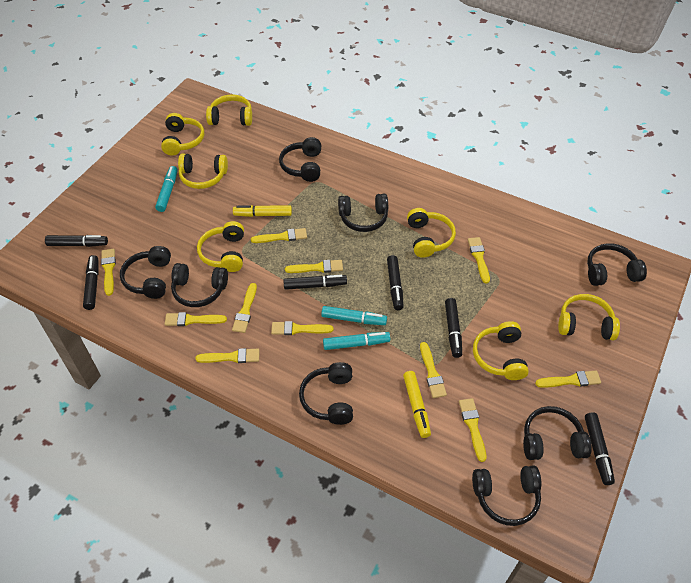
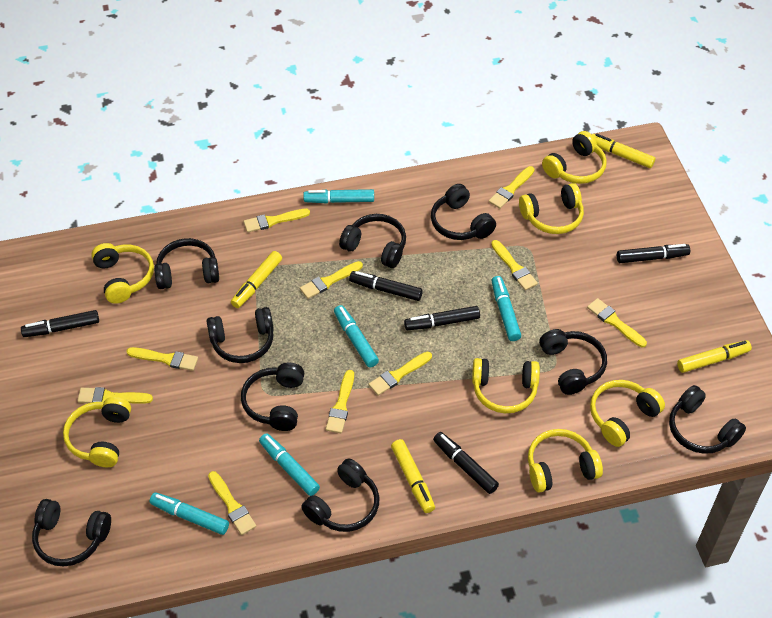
black headphones: 8 -> 9
black marker: 6 -> 5
turquoise marker: 3 -> 5
yellow brush: 11 -> 10
yellow marker: 2 -> 4

